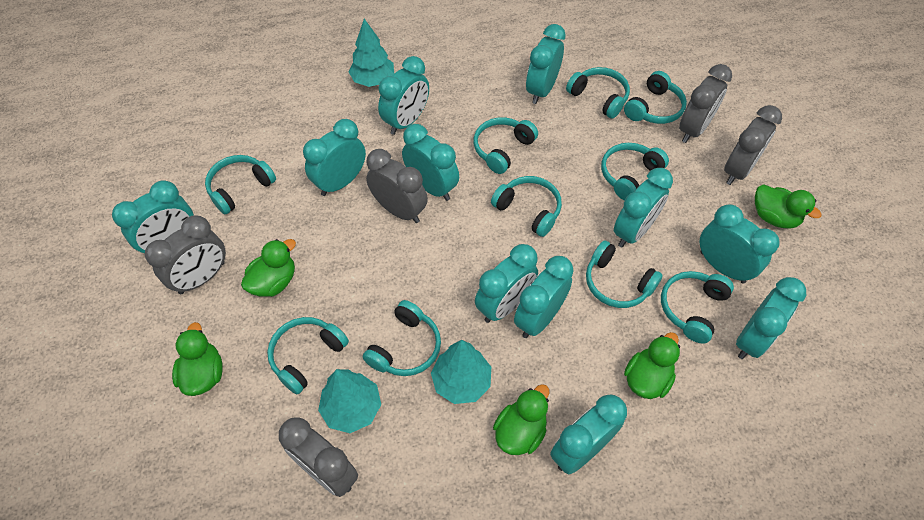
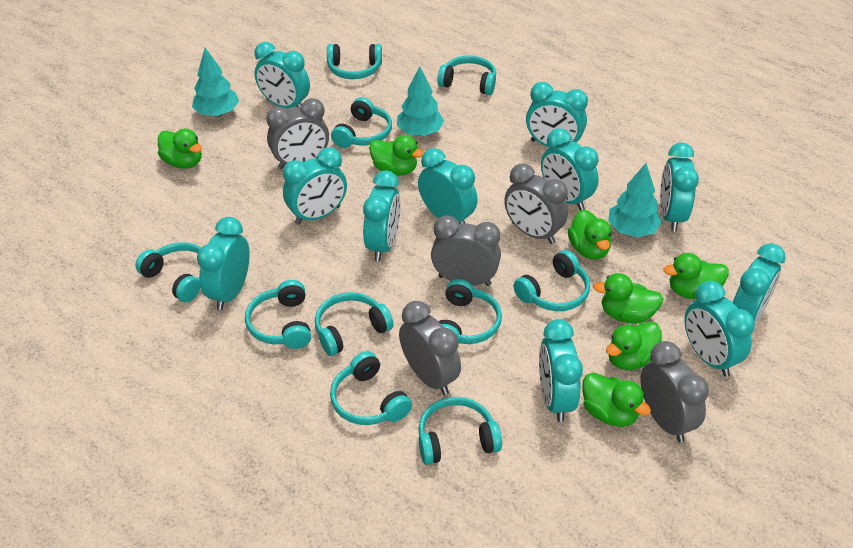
green duck: 5 -> 7

